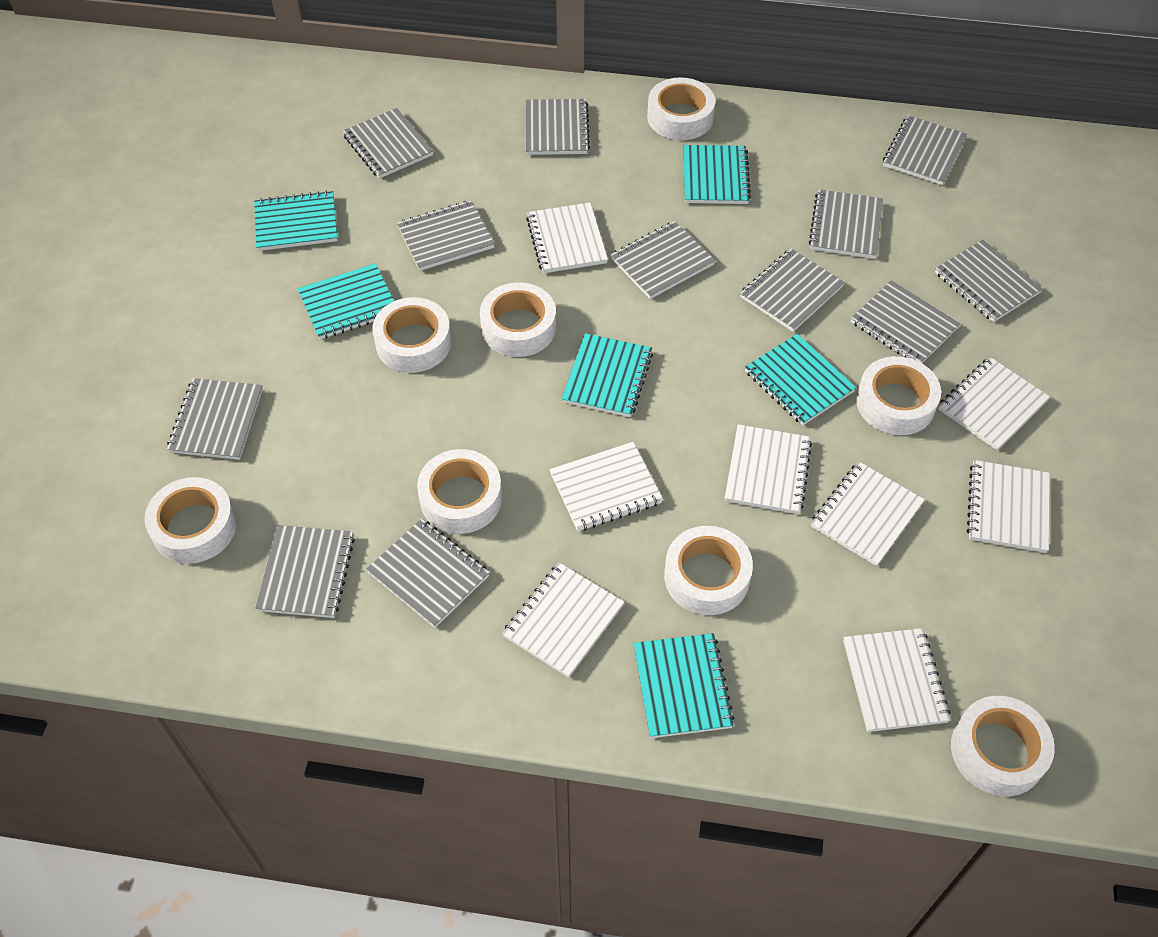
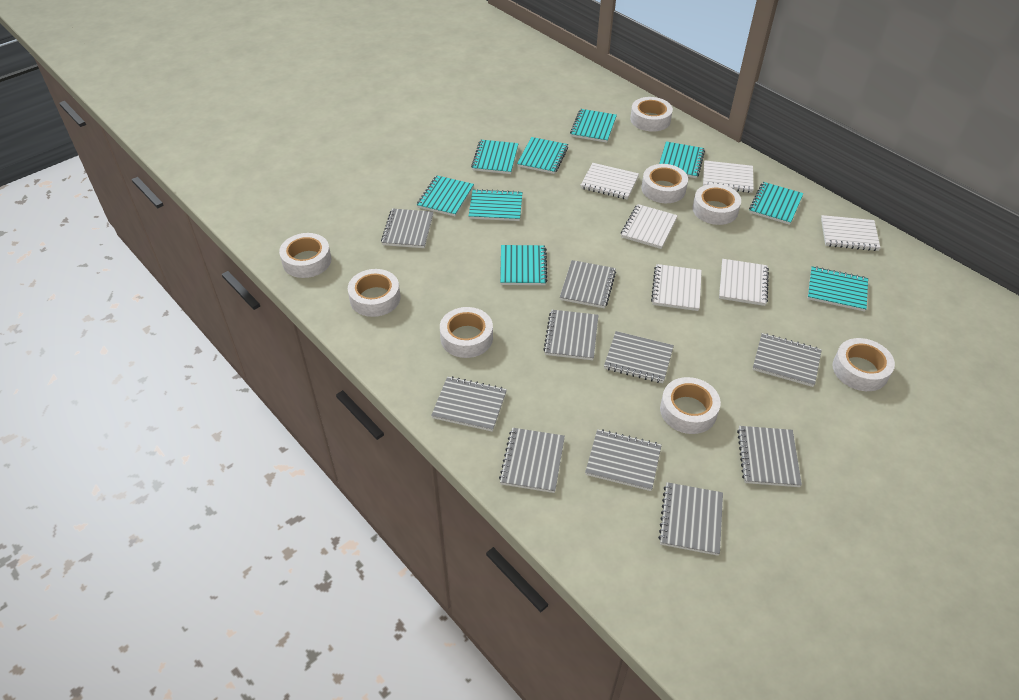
grey notebook: 12 -> 10
turquoise notebook: 6 -> 9
white notebook: 8 -> 6

